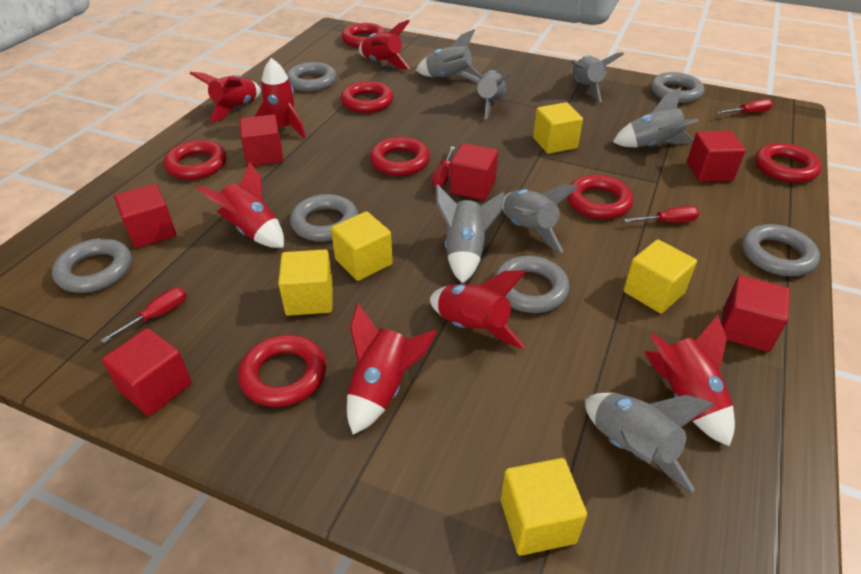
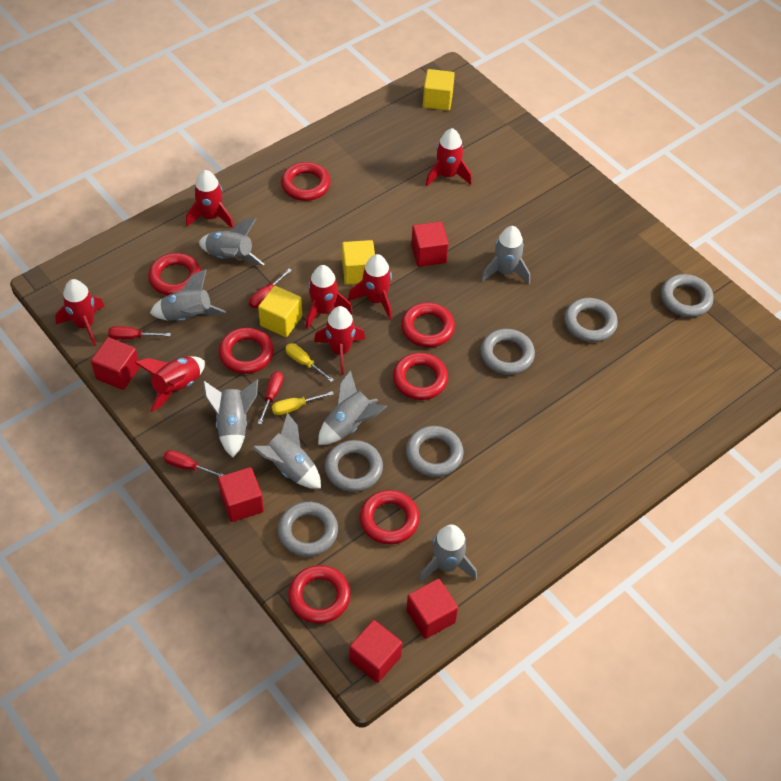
red cube: 6 -> 5
yellow cube: 5 -> 3
yellow screwdriver: 0 -> 2

